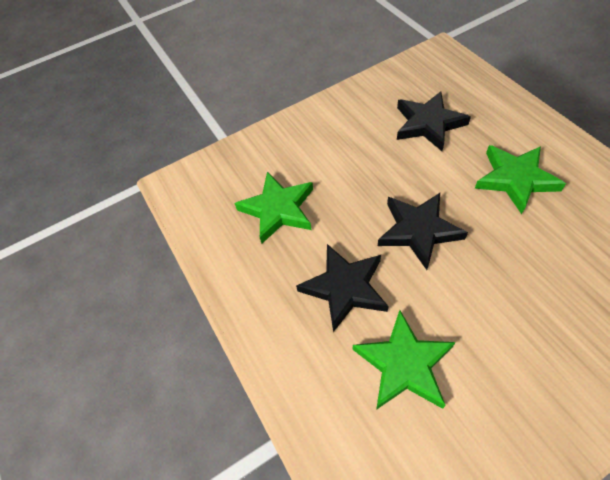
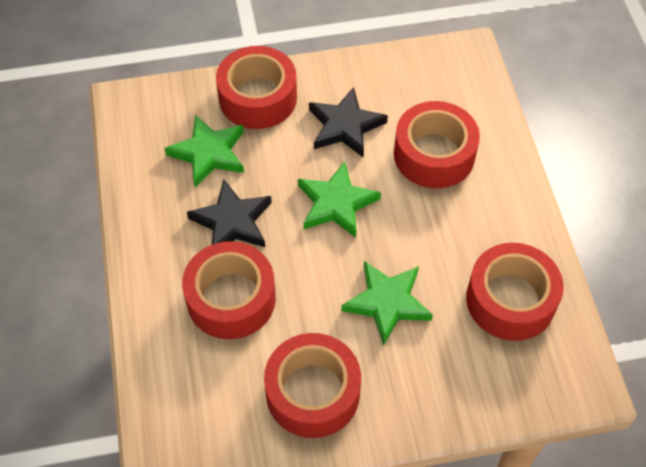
black star: 3 -> 2
red tape: 0 -> 5

